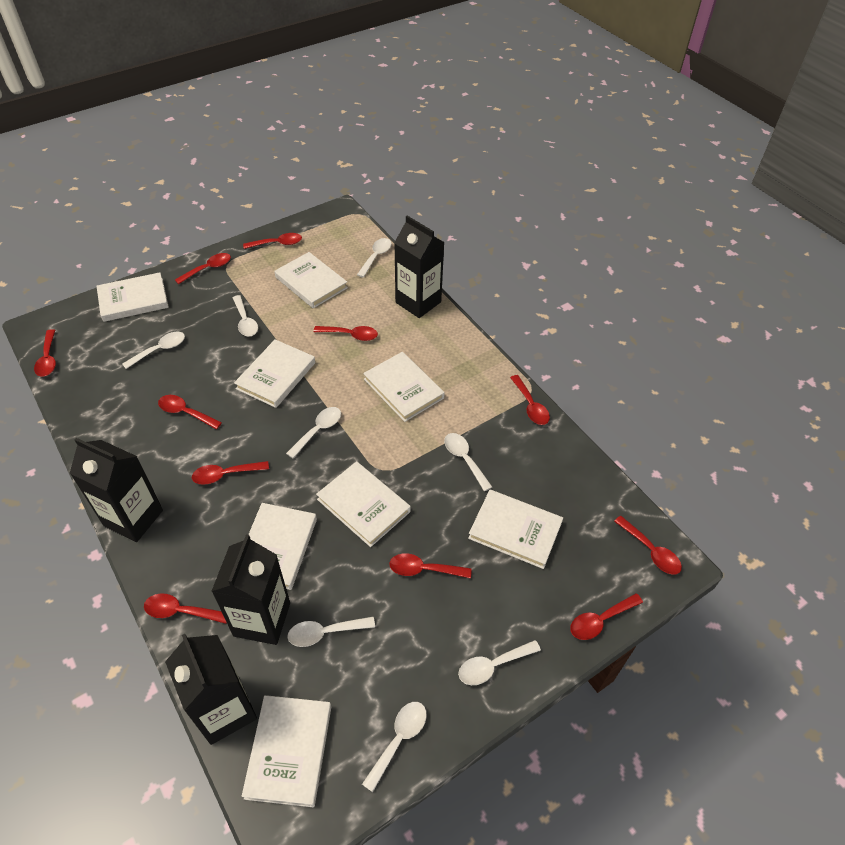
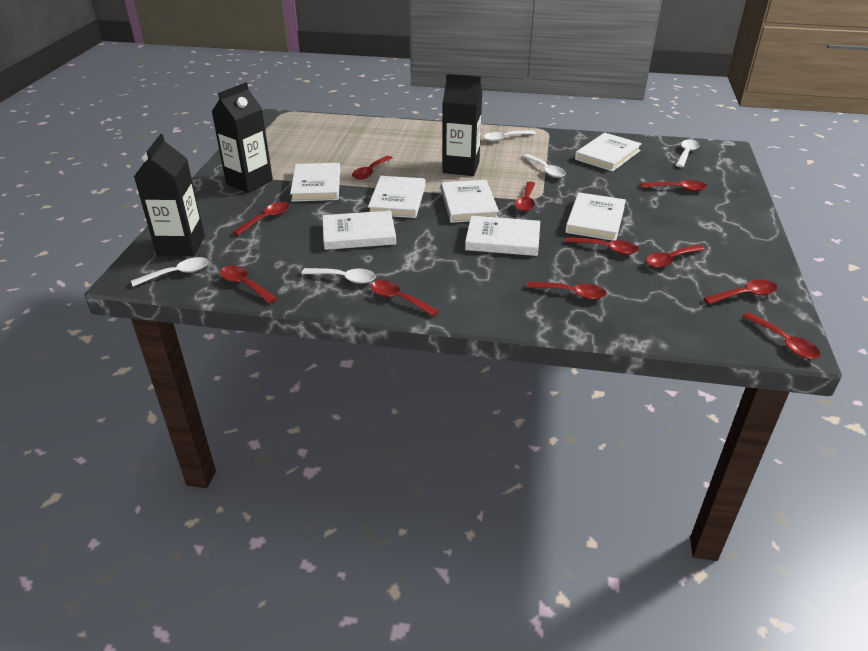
black carton: 4 -> 3
white book: 8 -> 7
white spoon: 8 -> 5

